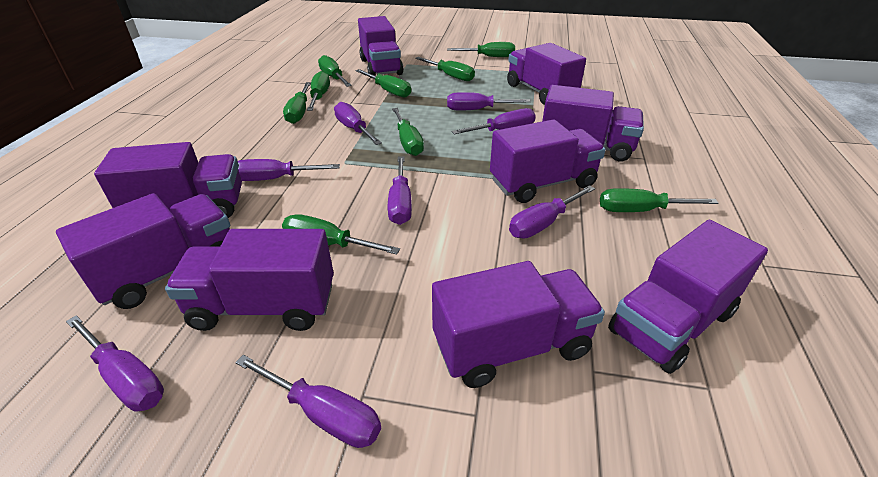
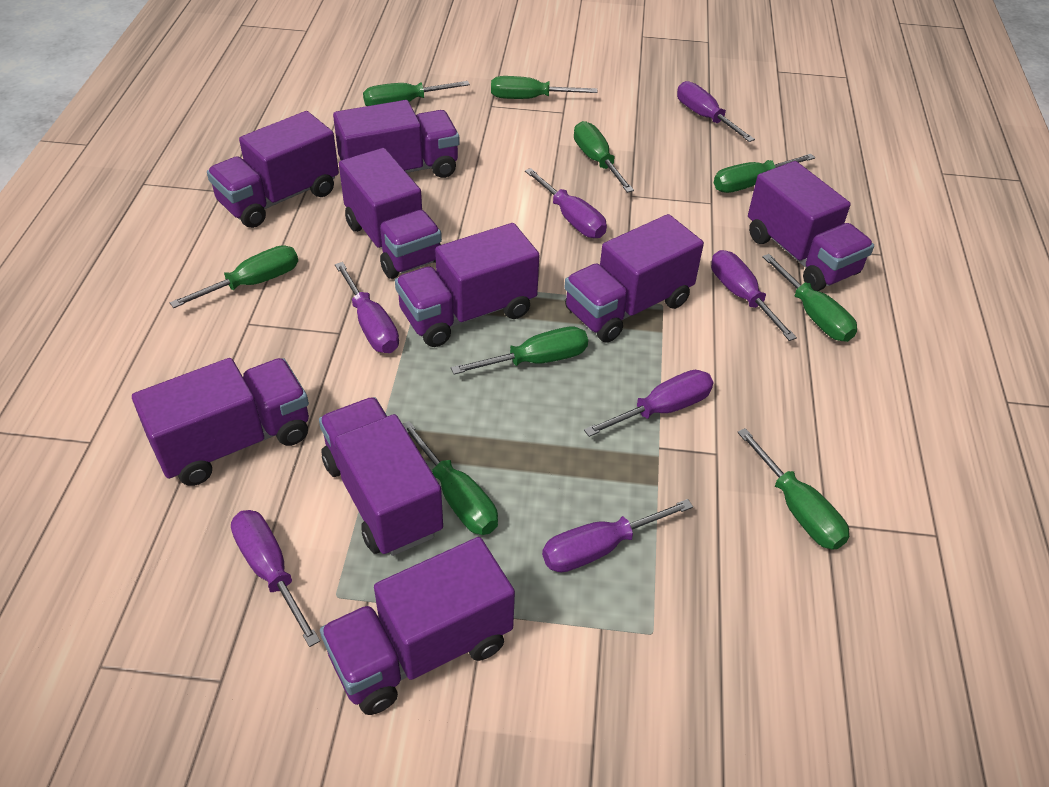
purple screwdriver: 8 -> 7

